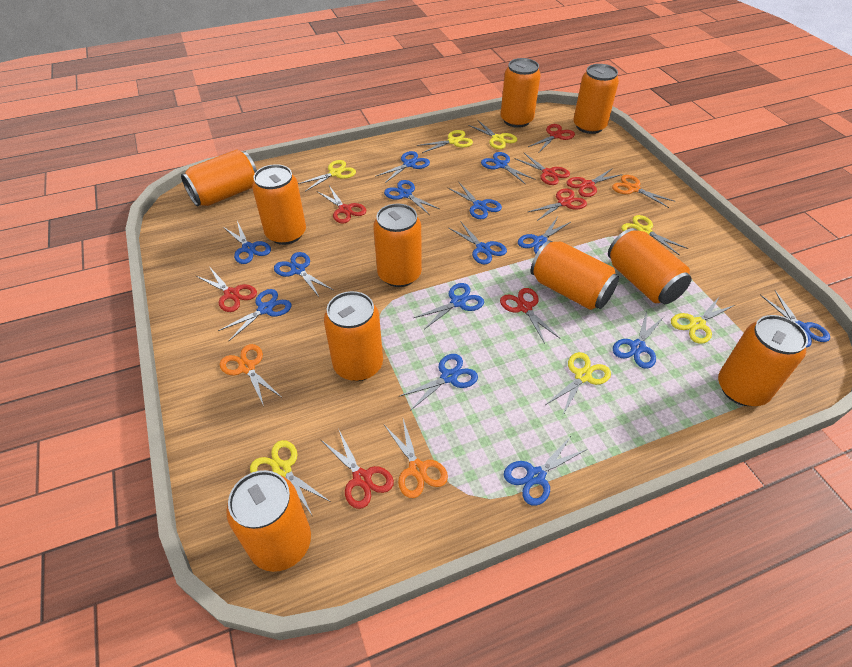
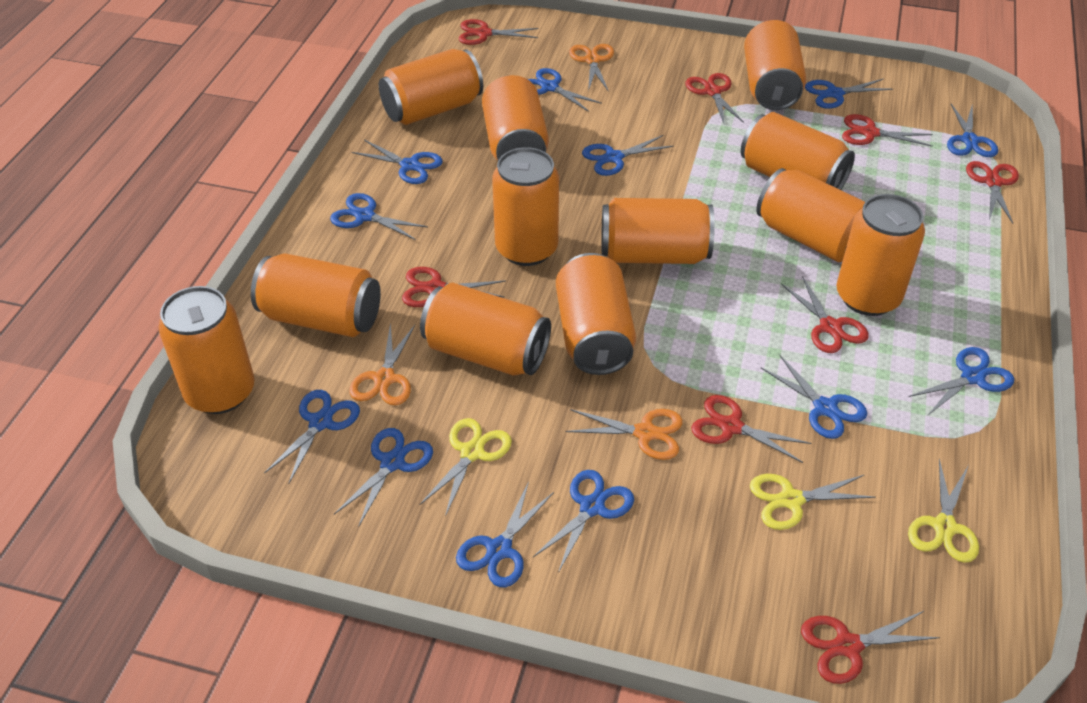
blue scissors: 14 -> 12
orange can: 10 -> 12
yellow scissors: 7 -> 3

